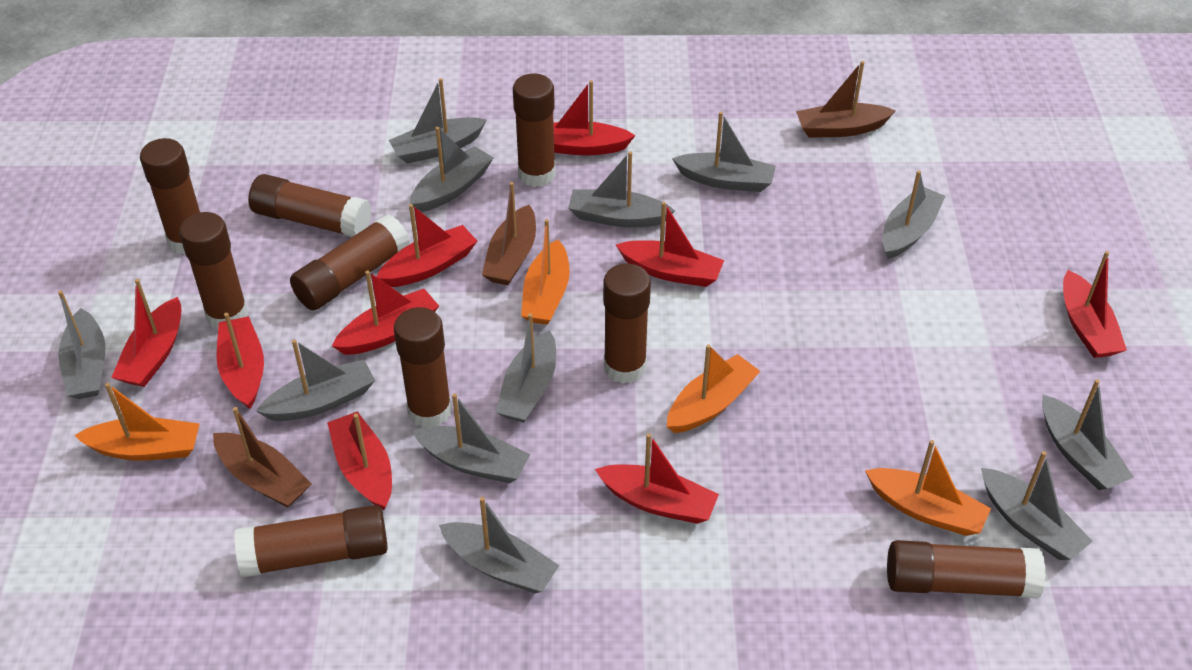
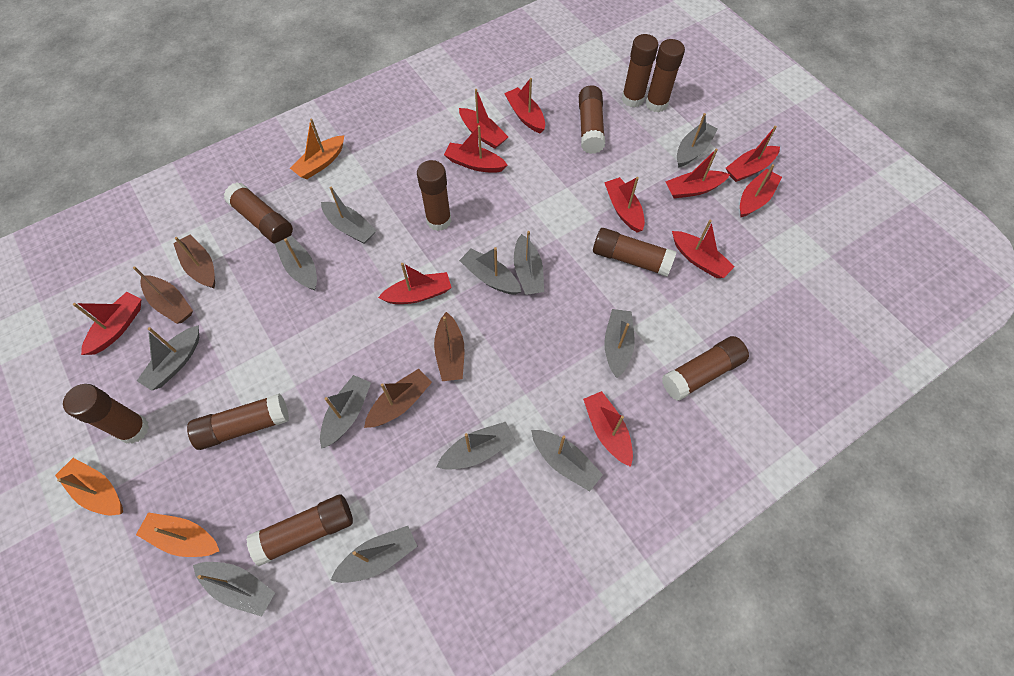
brown boat: 3 -> 4
brown glue stick: 9 -> 10
orange boat: 4 -> 3
red boat: 9 -> 11

